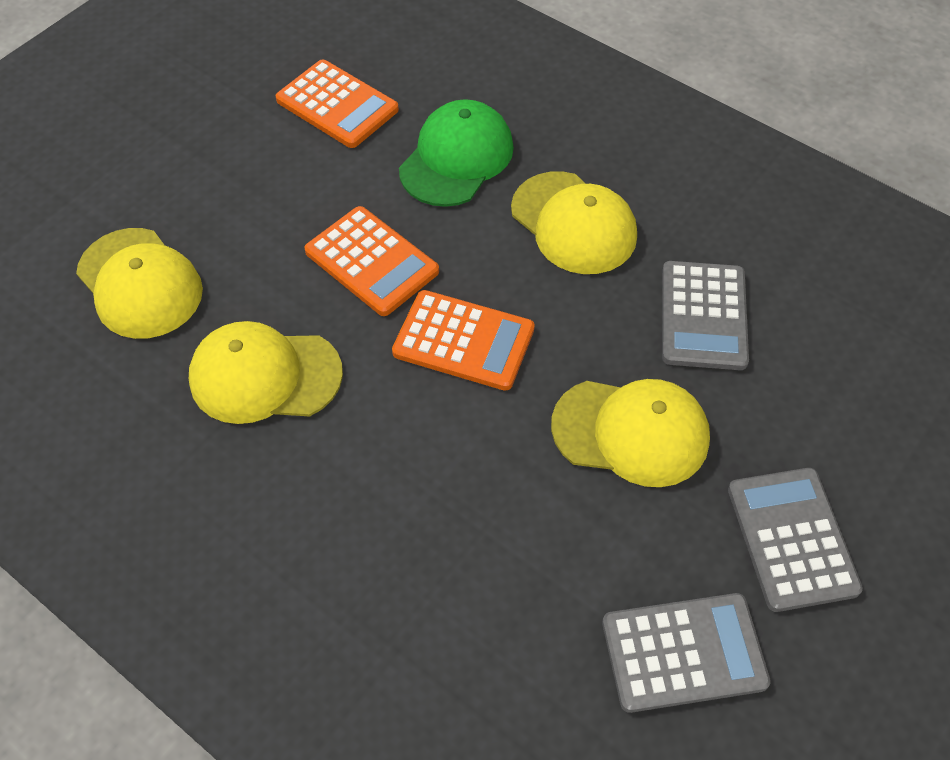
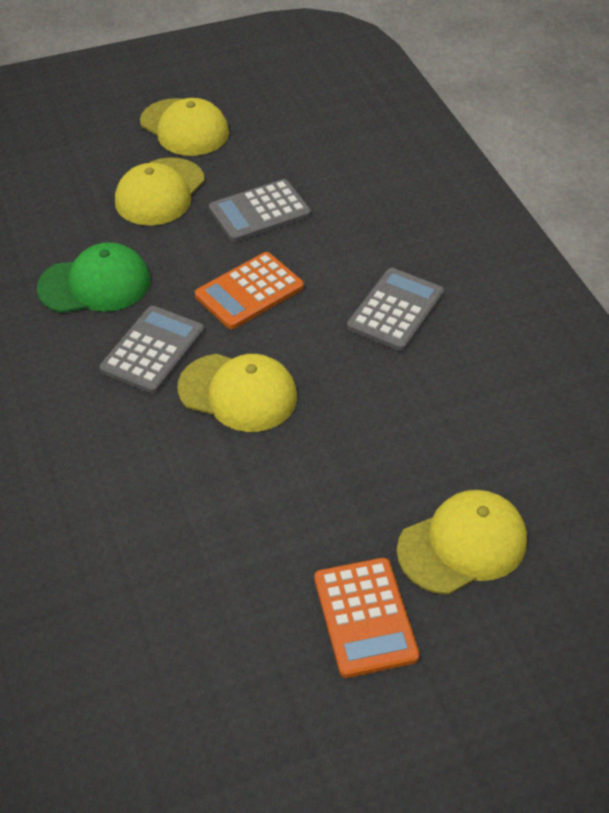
orange calculator: 3 -> 2

